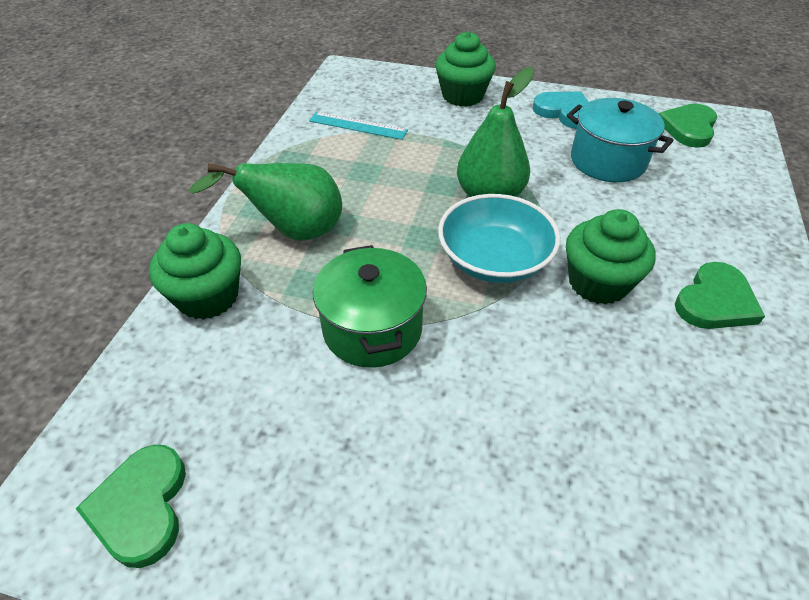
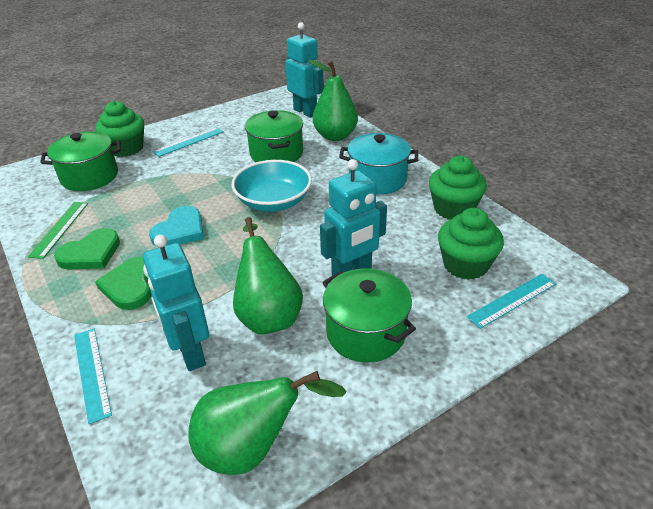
green heart: 3 -> 2
green pear: 2 -> 3
green pot: 1 -> 3
green ruler: 0 -> 1
turquoise robot: 0 -> 3
turquoise ruler: 1 -> 3

